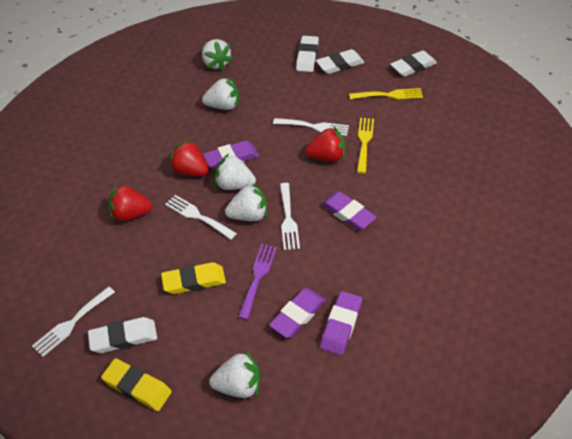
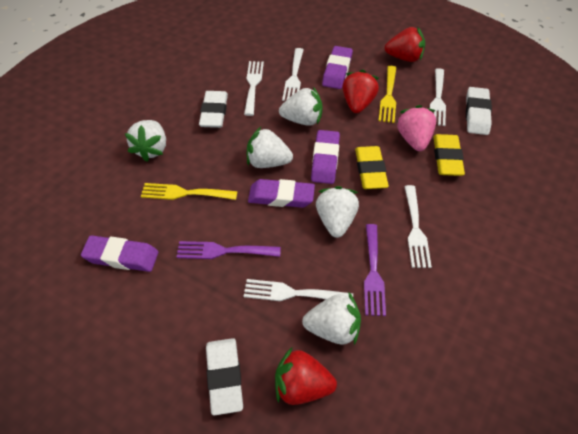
pink strawberry: 0 -> 1
purple fork: 1 -> 2
white eraser: 4 -> 3
white fork: 4 -> 5

